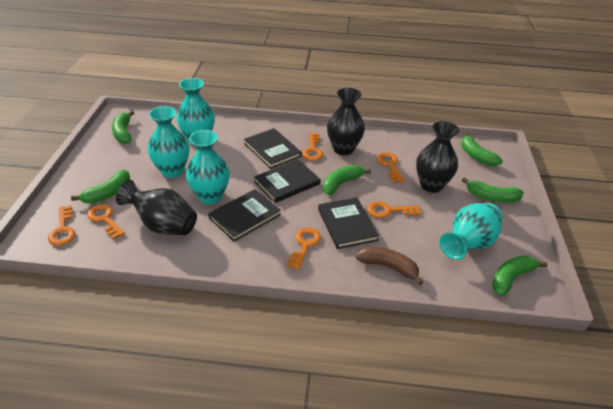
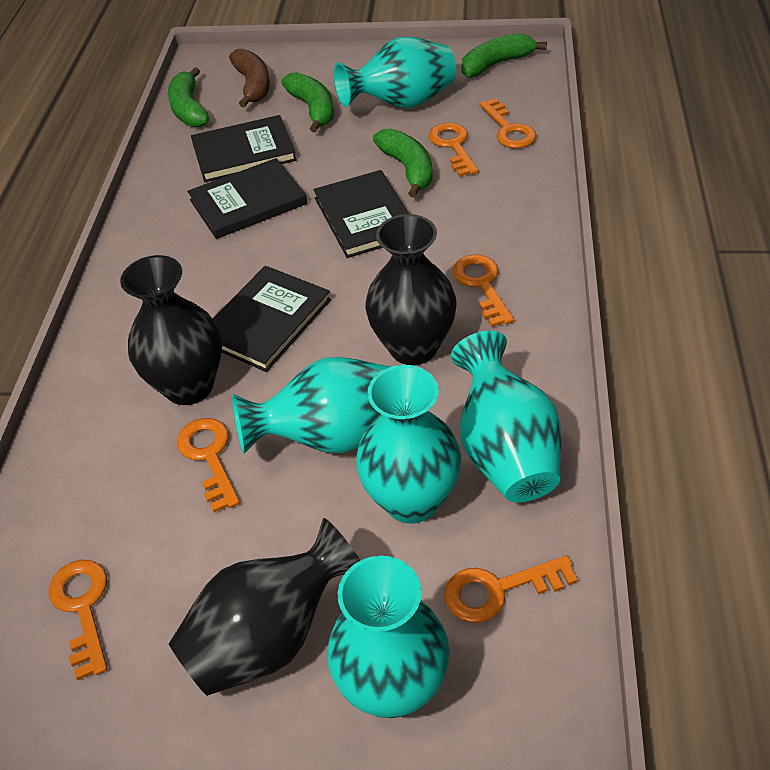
green banana: 6 -> 4
turquoise vase: 4 -> 5

